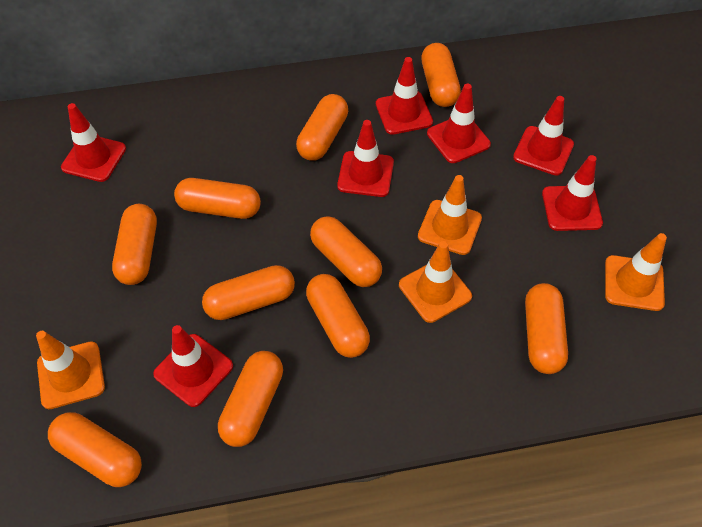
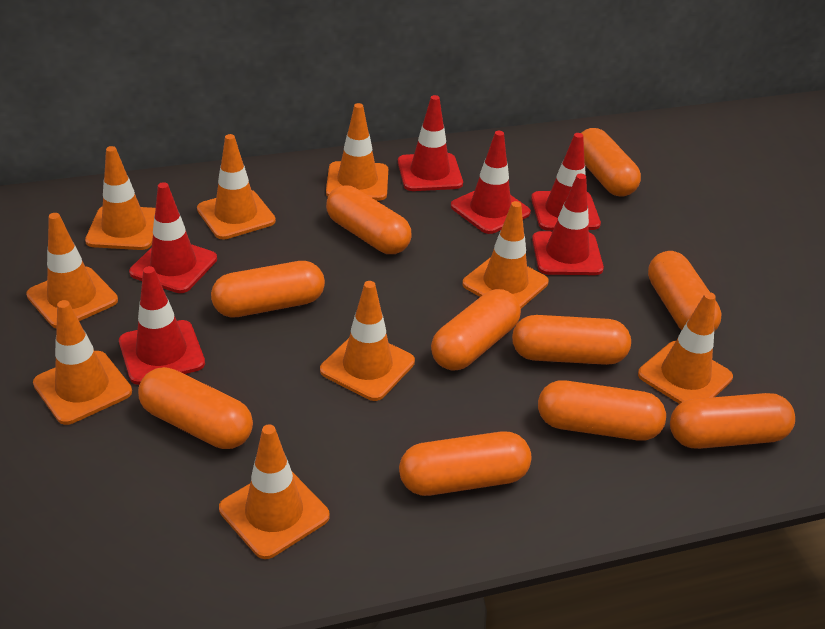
orange traffic cone: 4 -> 9
red traffic cone: 7 -> 6

